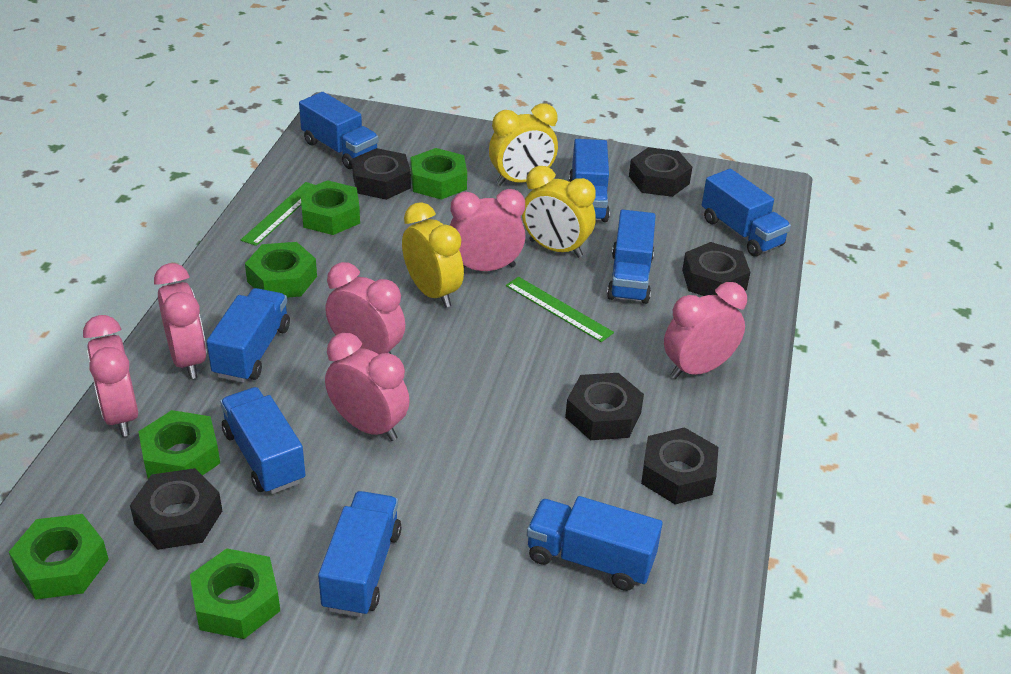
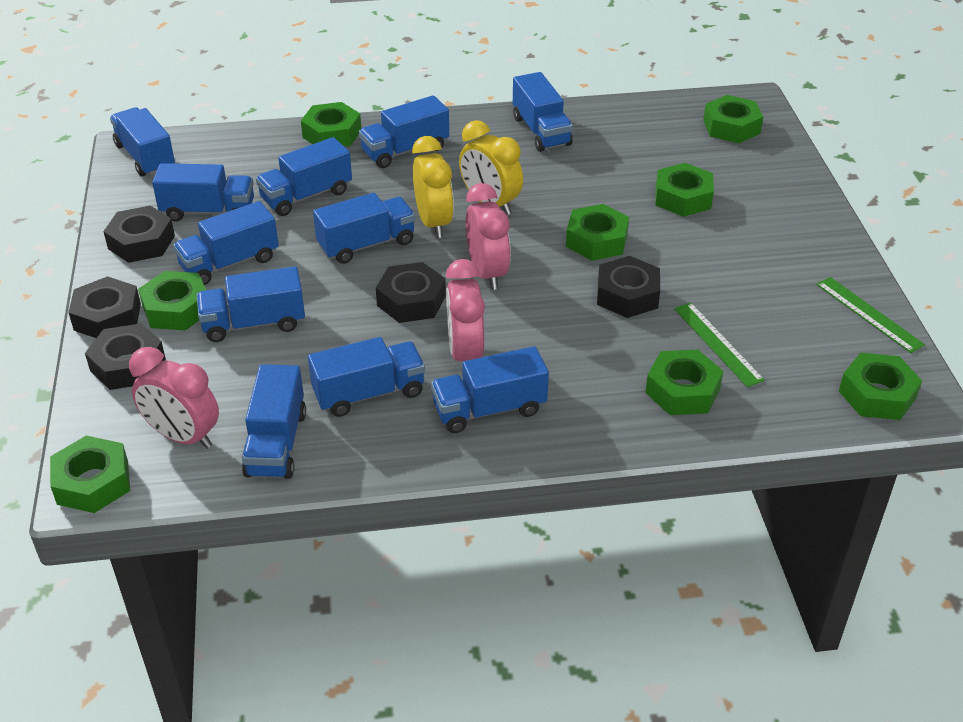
black nut: 6 -> 5
blue truck: 8 -> 11
green nut: 6 -> 8
pink clock: 6 -> 3
yellow clock: 3 -> 2

